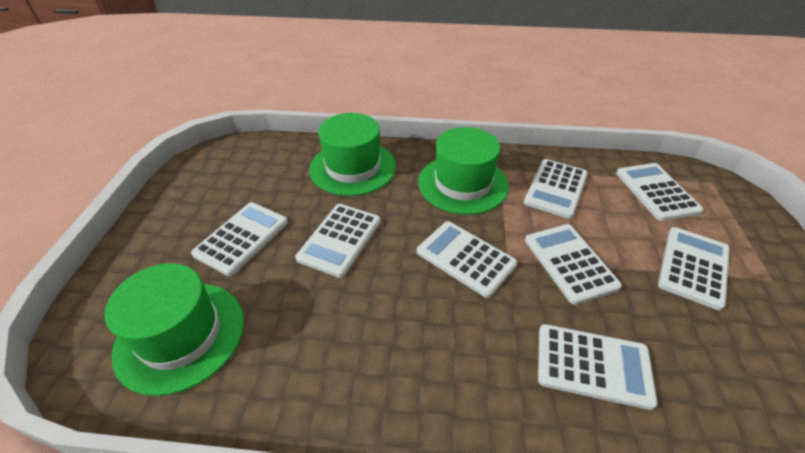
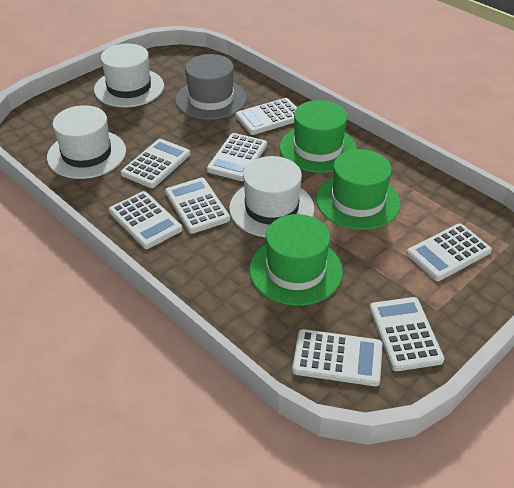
grey hat: 0 -> 1
white hat: 0 -> 3

